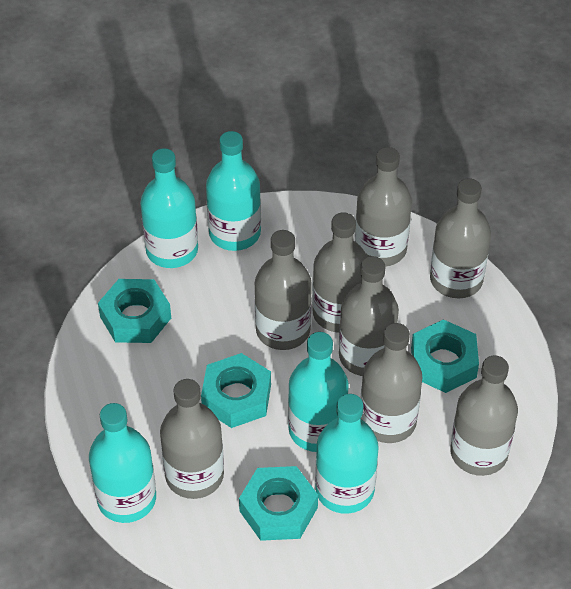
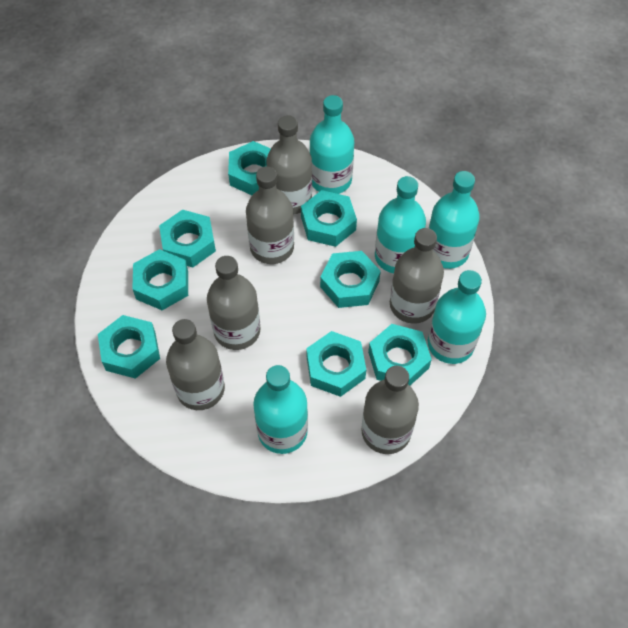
grey bottle: 8 -> 6
turquoise nut: 4 -> 8

